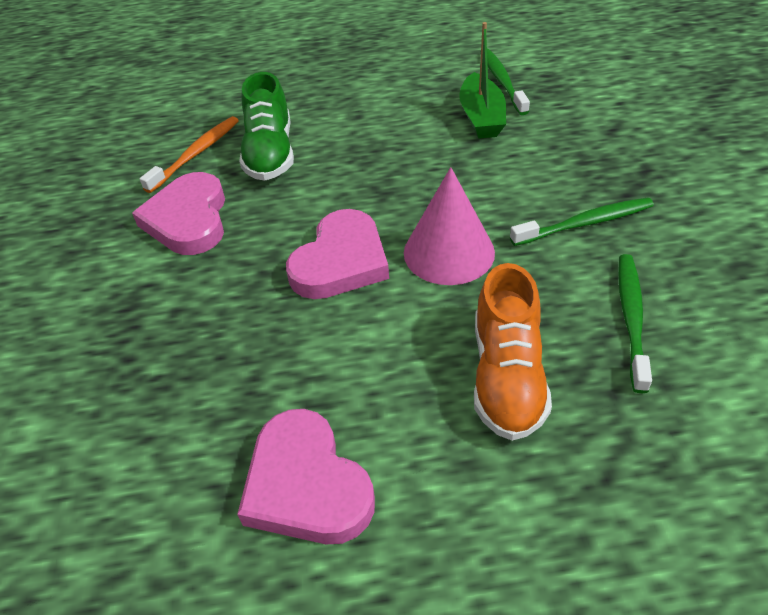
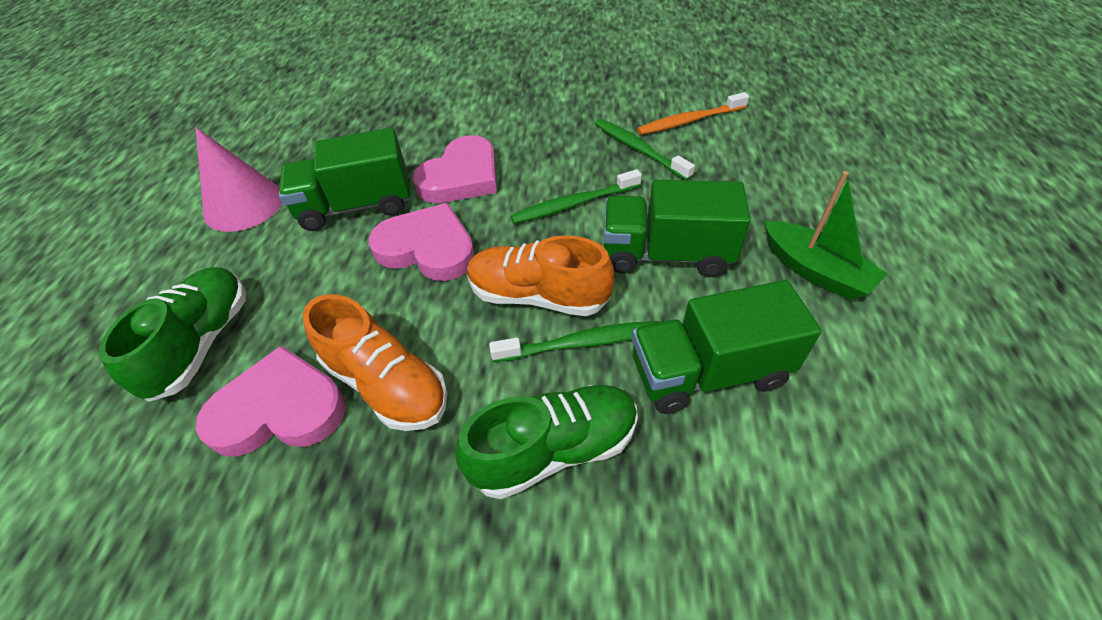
green shoe: 1 -> 2
green truck: 0 -> 3
orange shoe: 1 -> 2

